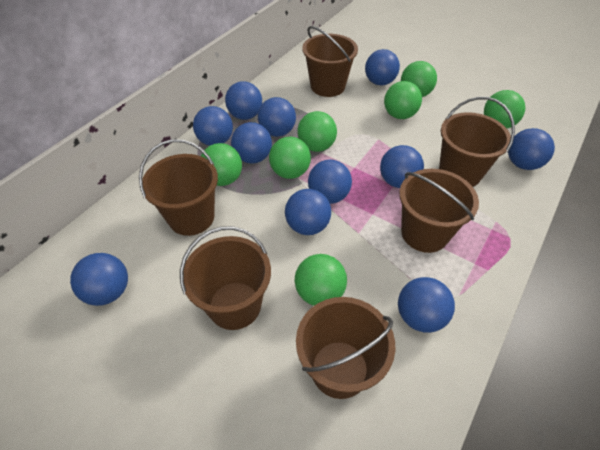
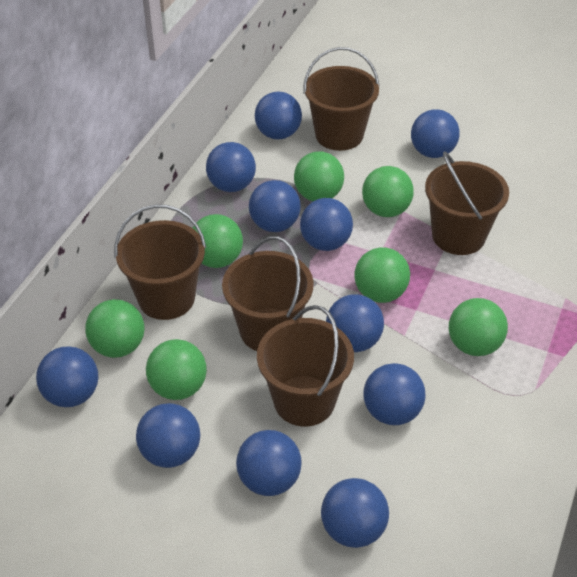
brown bucket: 6 -> 5

